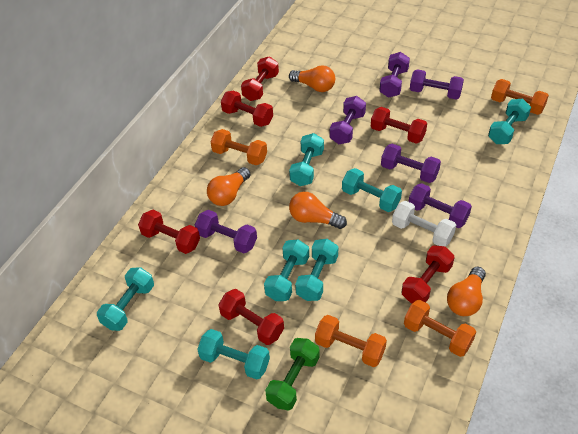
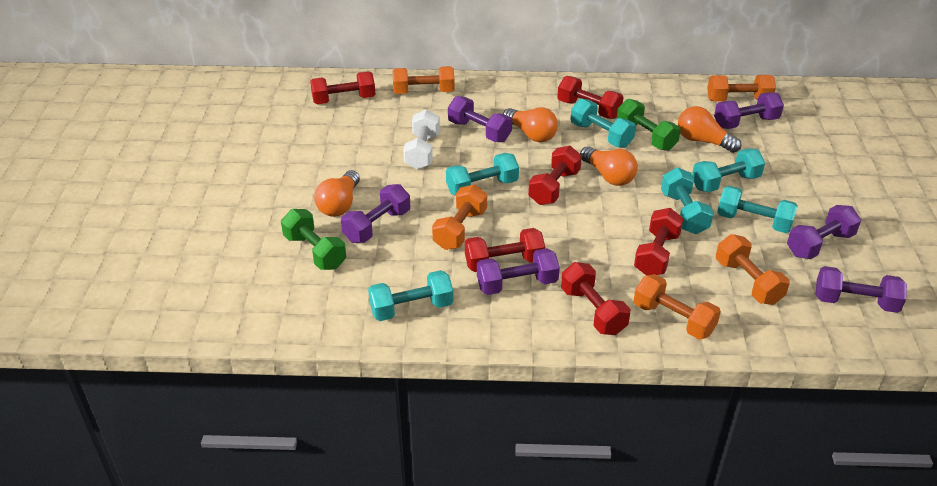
green dumbbell: 1 -> 2
orange dumbbell: 4 -> 5
turquoise dumbbell: 7 -> 6

